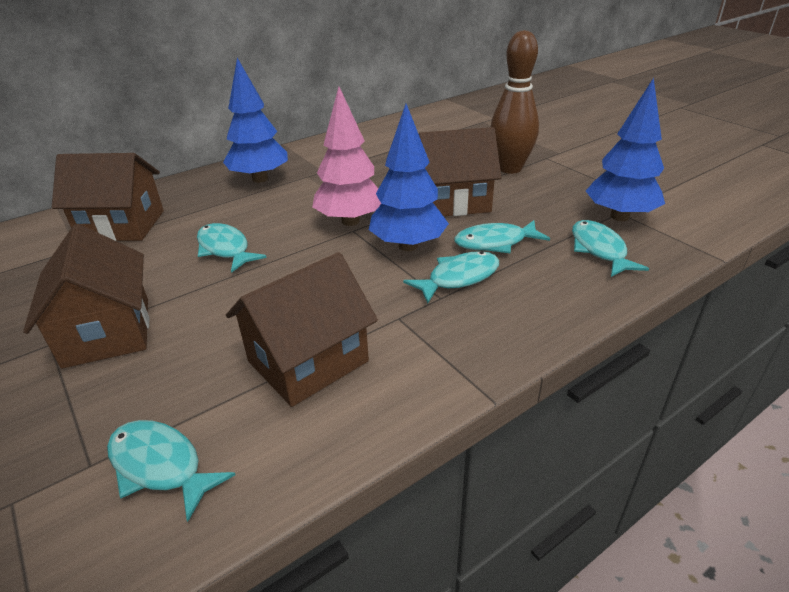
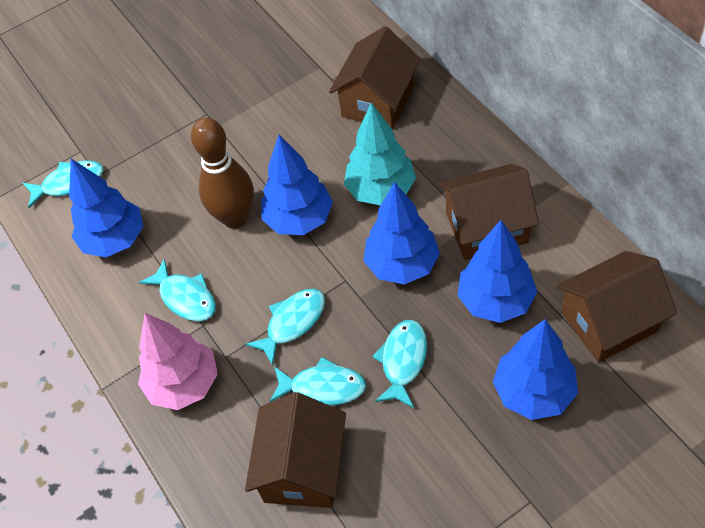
blue tree: 3 -> 5
turquoise tree: 0 -> 1

